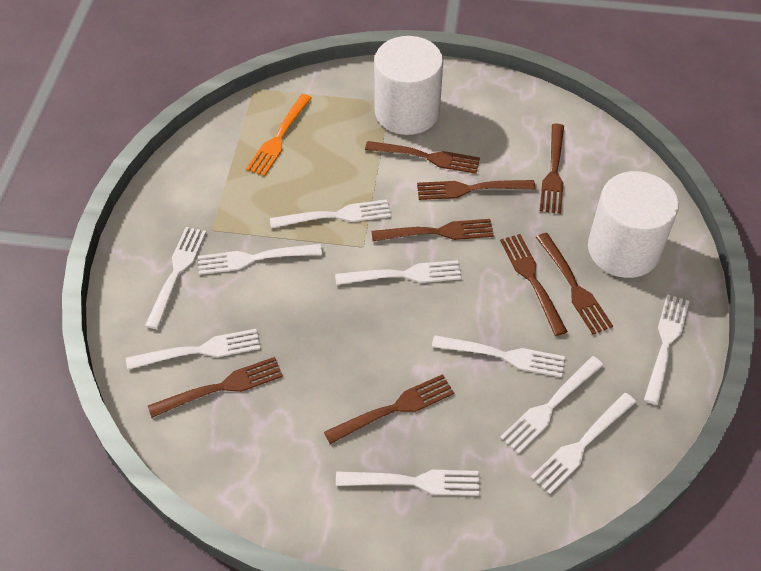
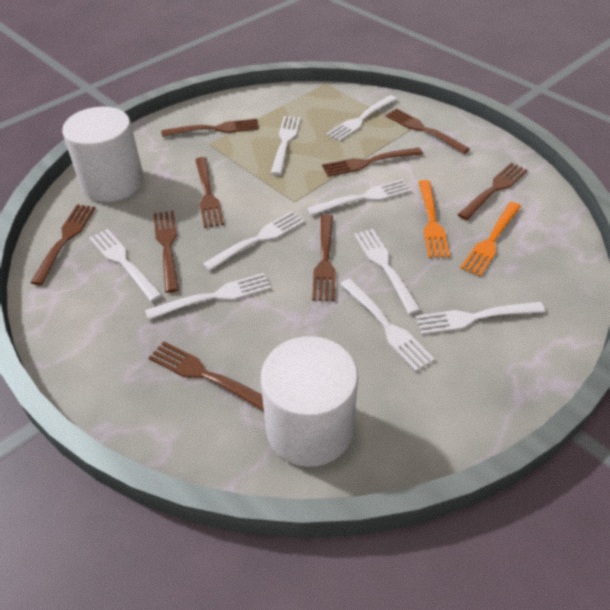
brown fork: 8 -> 9
orange fork: 1 -> 2
white fork: 10 -> 9

